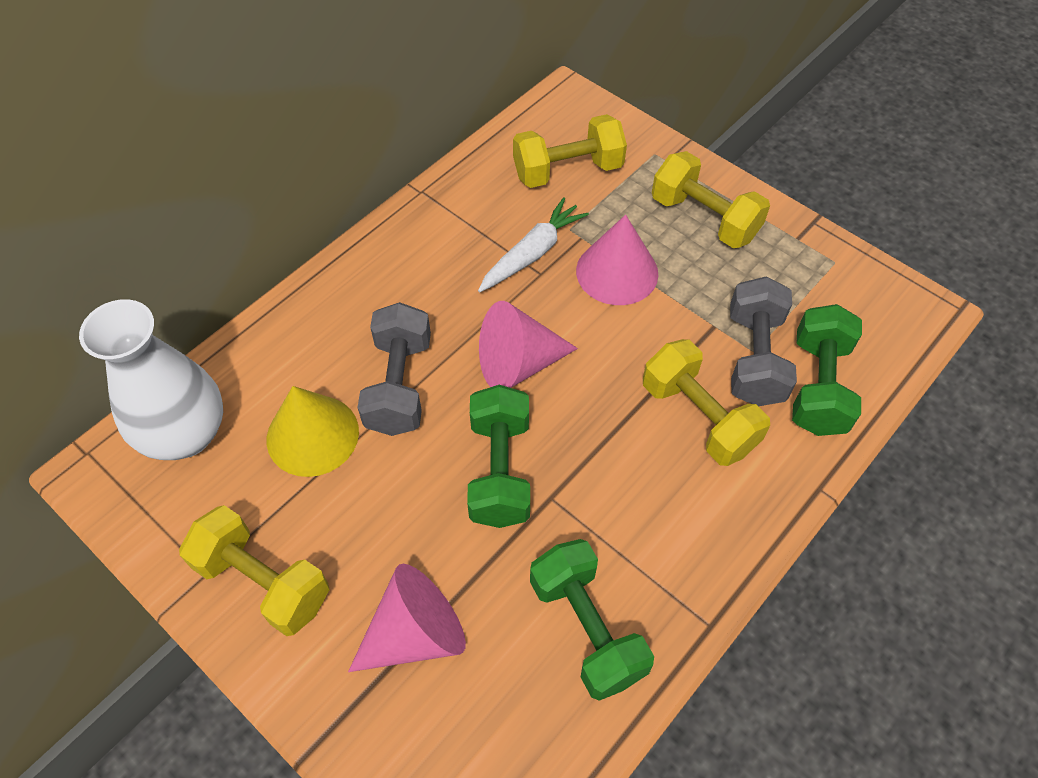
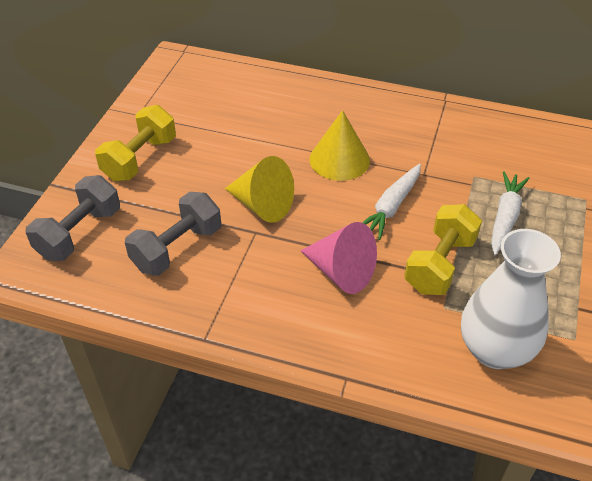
green dumbbell: 3 -> 0
pink cone: 3 -> 1
white carrot: 1 -> 2
yellow cone: 1 -> 2
yellow dumbbell: 4 -> 2

